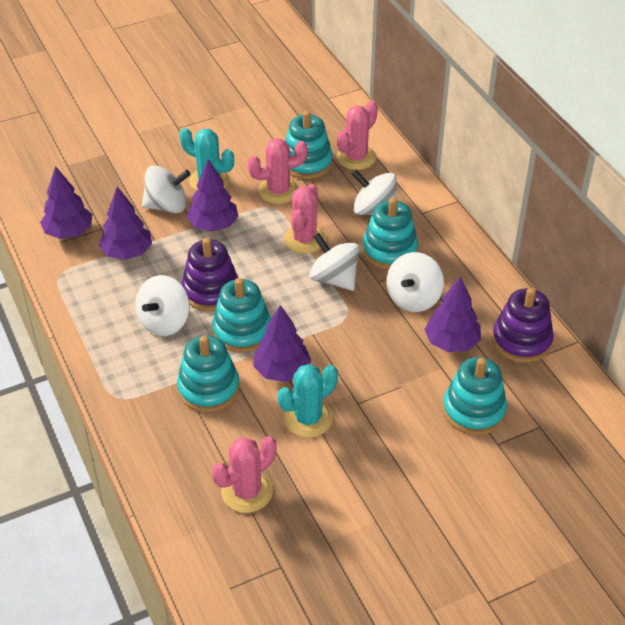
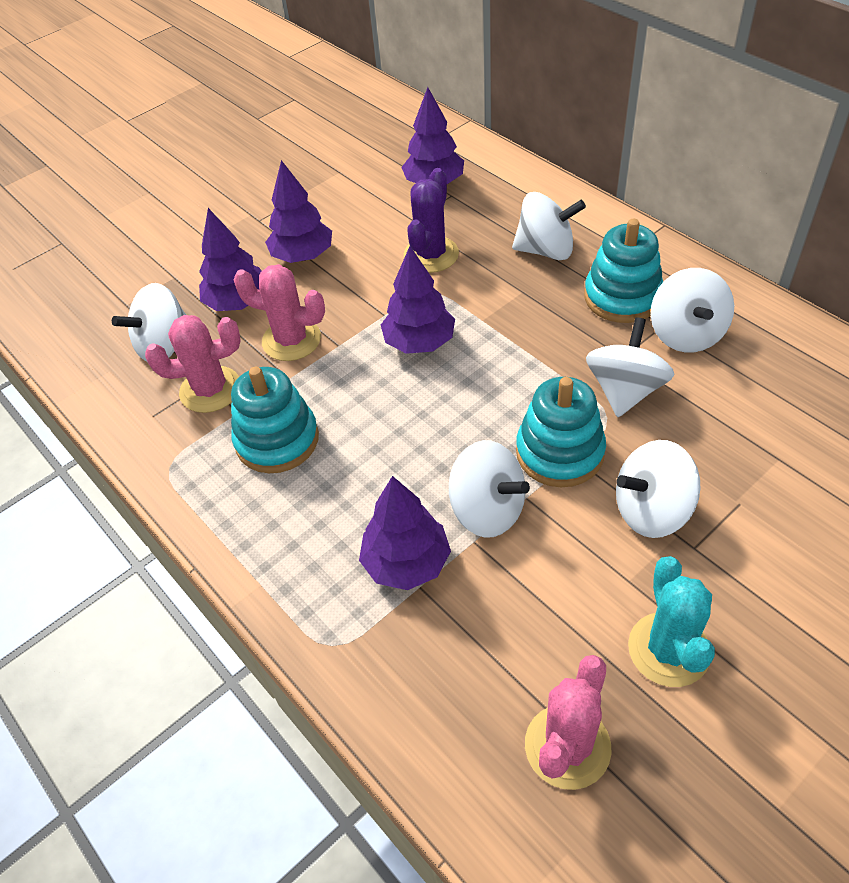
pink cactus: 4 -> 3
purple cactus: 0 -> 1
purple stacking toy: 2 -> 0
turquoise cactus: 2 -> 1
turquoise stacking toy: 5 -> 3
white spinning top: 5 -> 6

